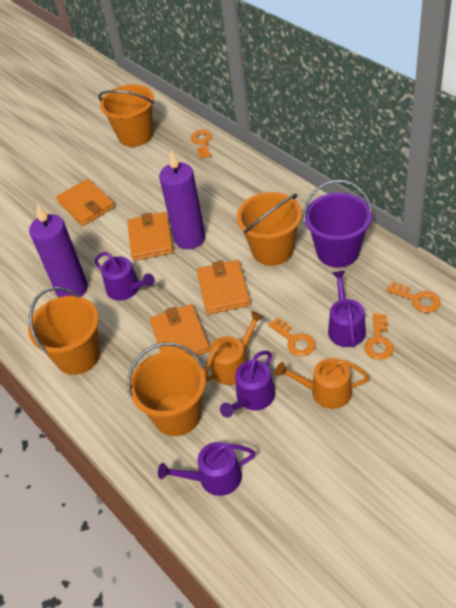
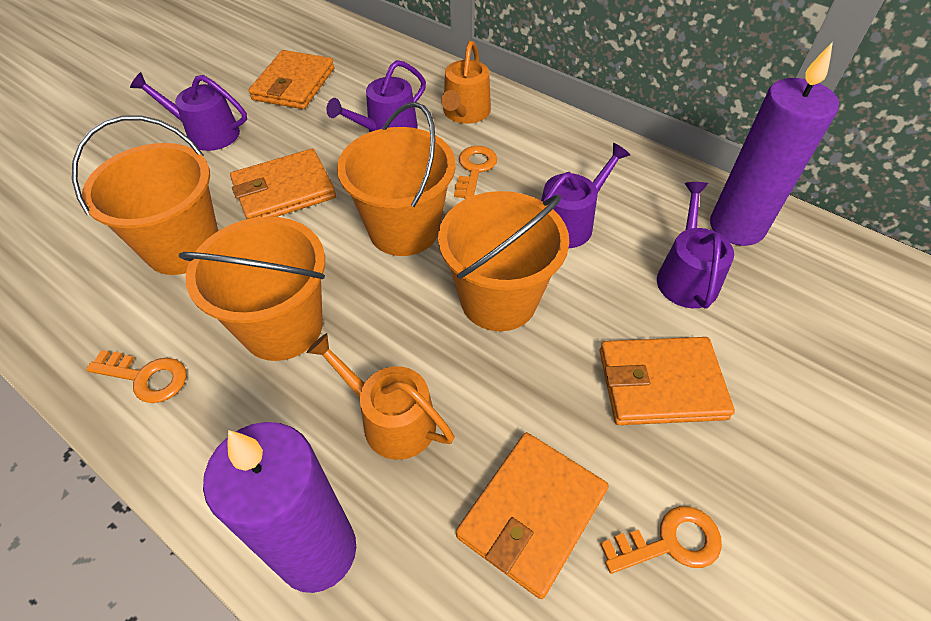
orange key: 4 -> 3
purple bucket: 1 -> 0

